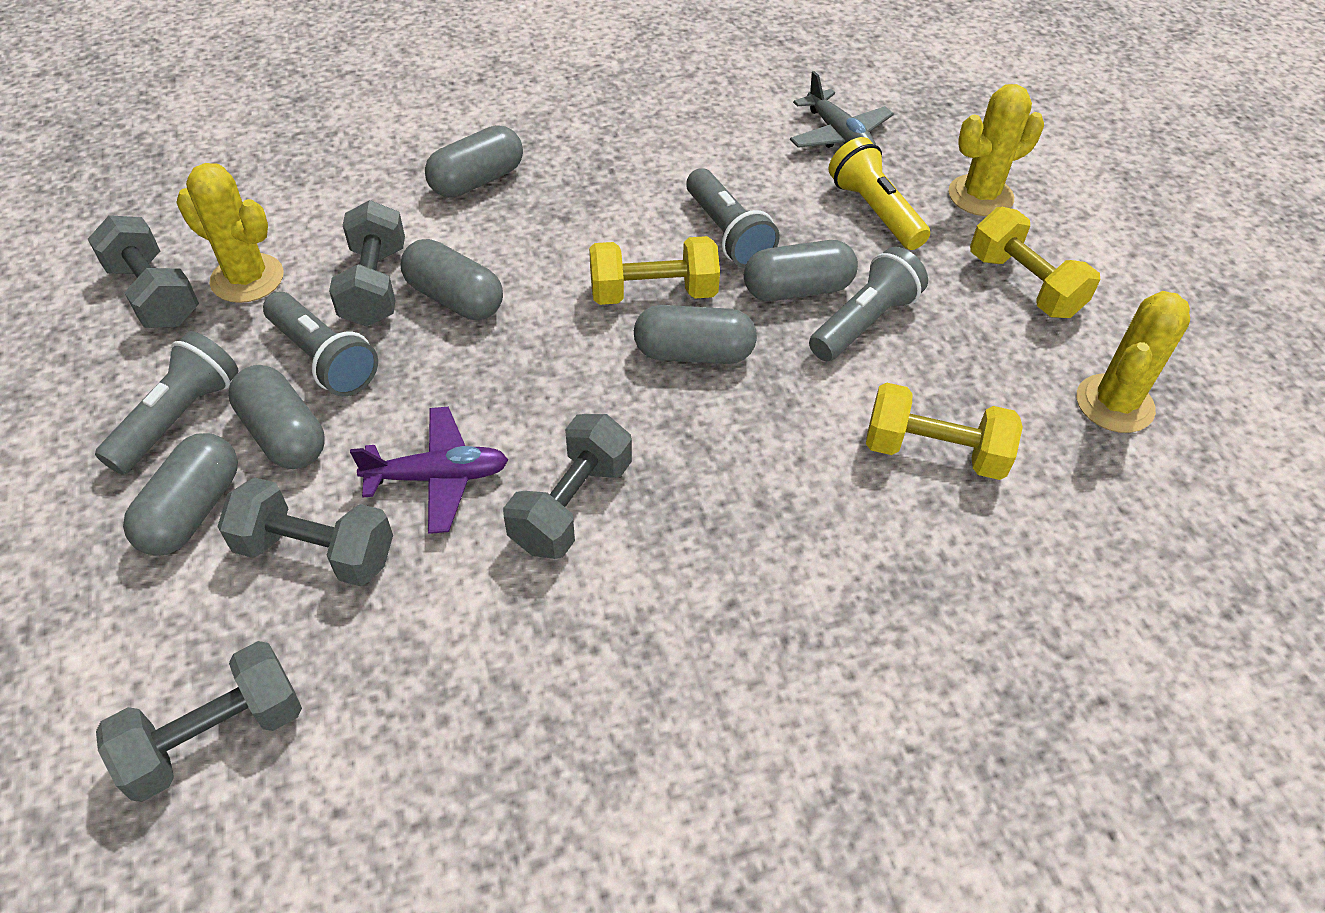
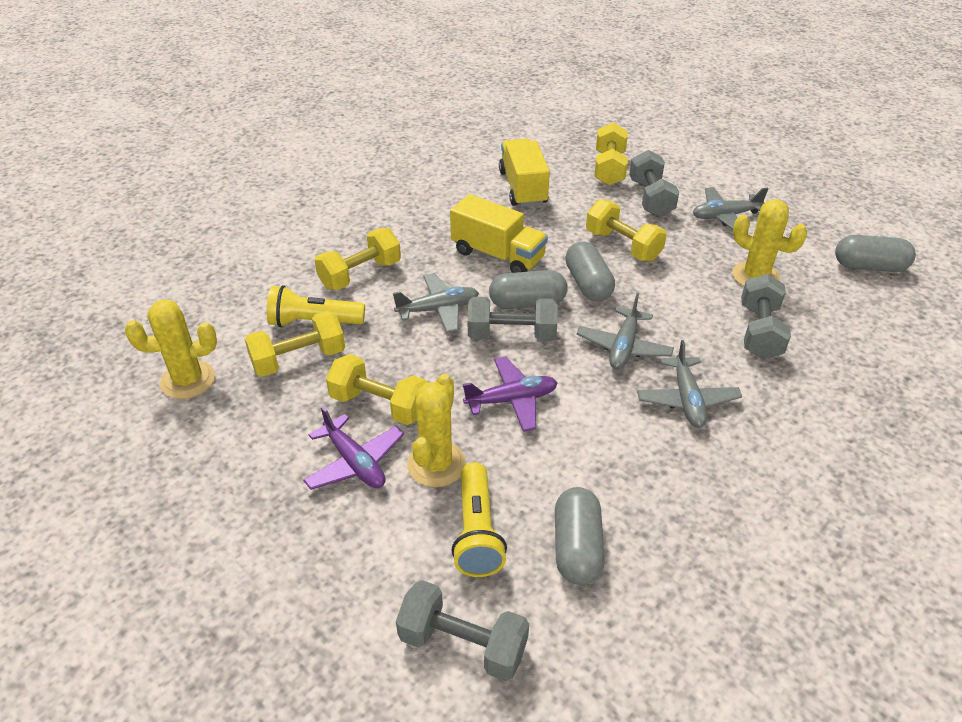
grey capsule: 6 -> 4
grey dumbbell: 5 -> 4
grey flashlight: 4 -> 0
grey plane: 1 -> 4
purple plane: 1 -> 2
yellow dumbbell: 3 -> 5
yellow flashlight: 1 -> 2
yellow truck: 0 -> 2

